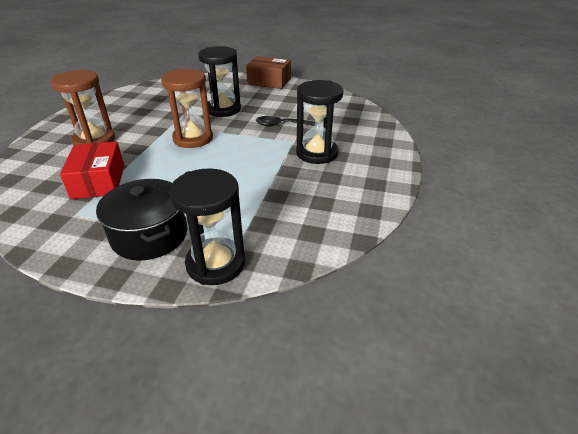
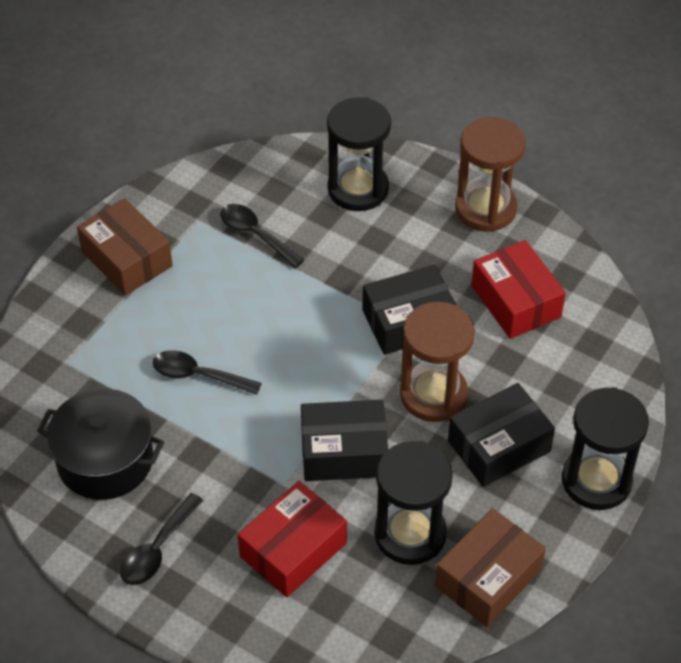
black box: 0 -> 3
black spoon: 1 -> 3
brown box: 1 -> 2
red box: 1 -> 2

